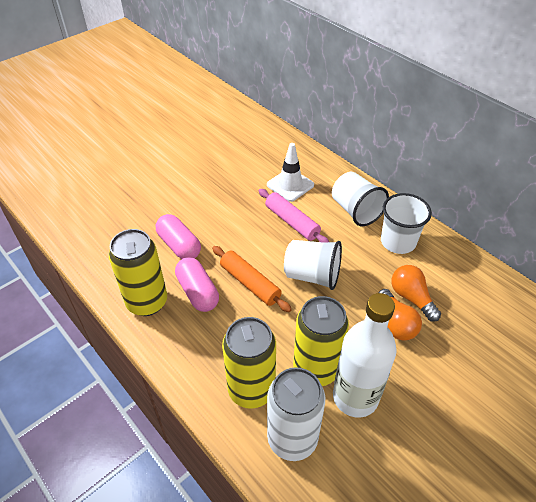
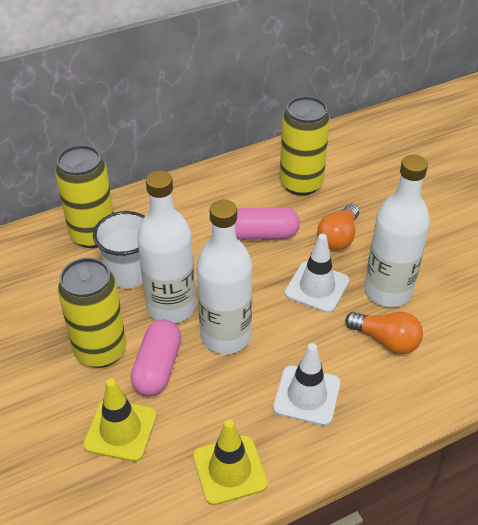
orange rolling pin: 1 -> 0
pink rolling pin: 1 -> 0
white bottle: 1 -> 3
white can: 1 -> 0
white cup: 3 -> 1
white traffic cone: 1 -> 2
yellow traffic cone: 0 -> 2

